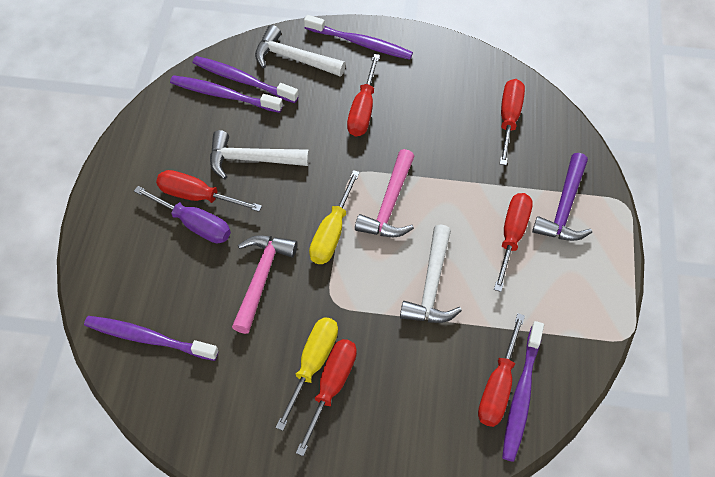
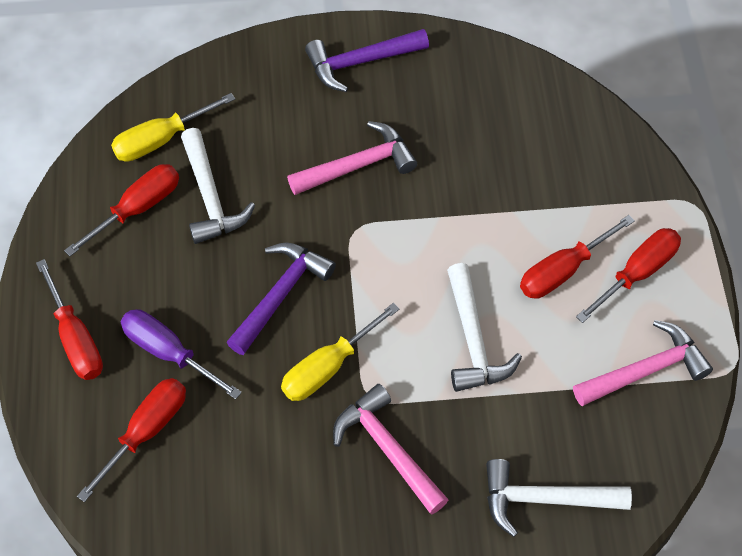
pink hammer: 2 -> 3
purple hammer: 1 -> 2
purple toothbrush: 5 -> 0
red screwdriver: 6 -> 5

